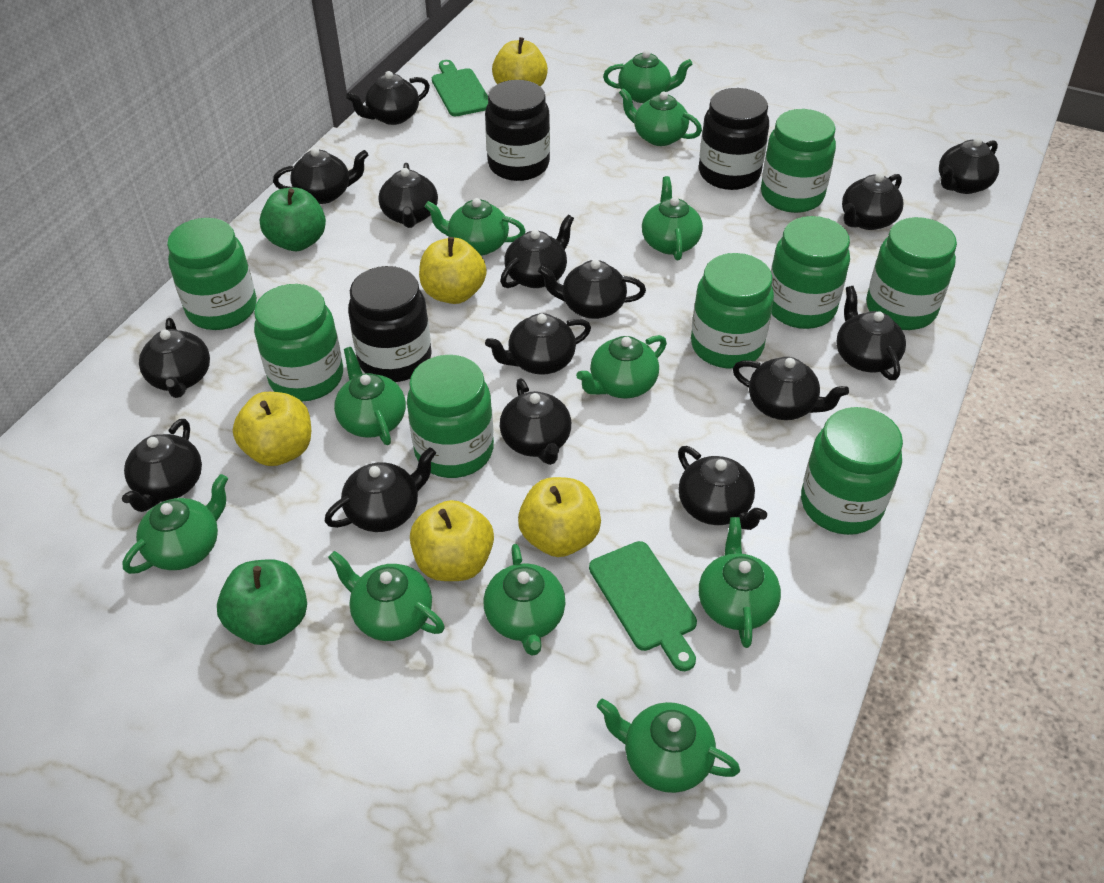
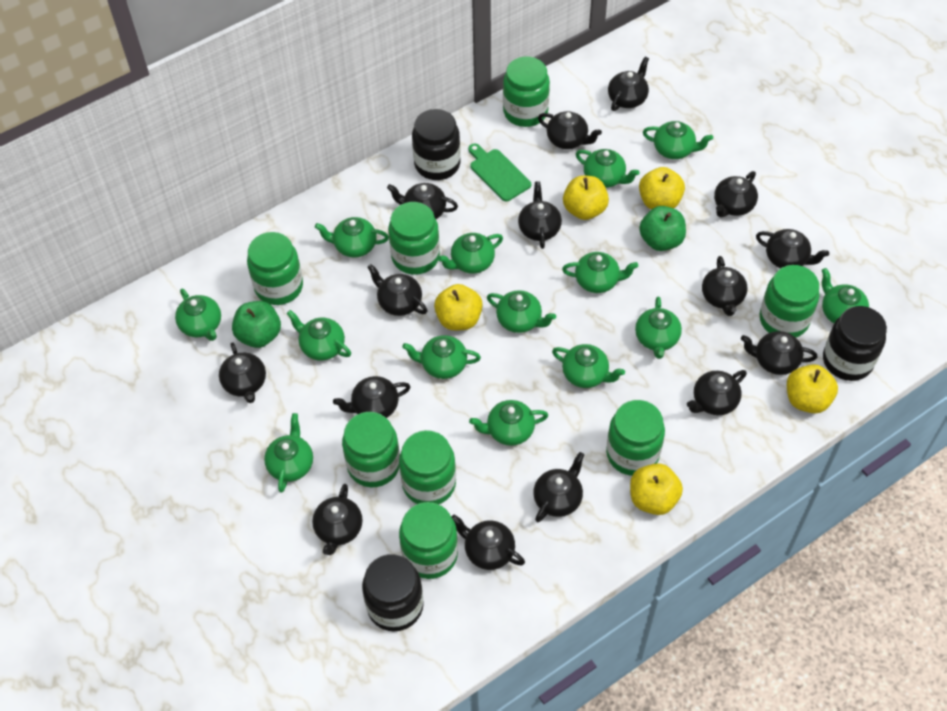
green cutting board: 2 -> 1
green teapot: 11 -> 14

